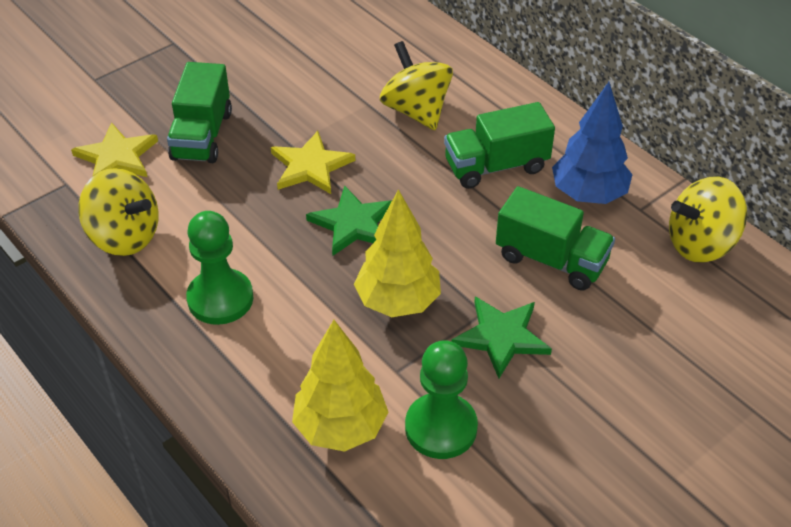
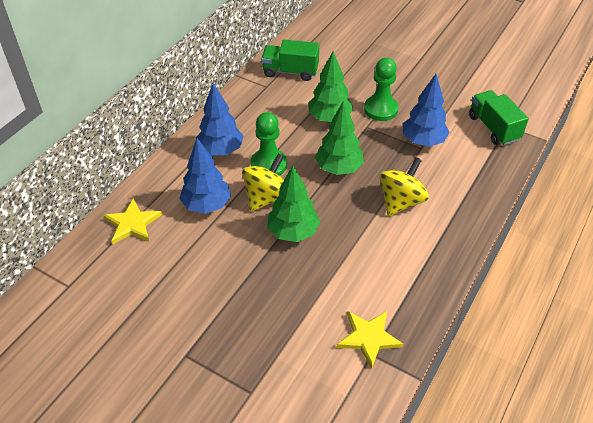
blue tree: 1 -> 3
green star: 2 -> 0
green tree: 0 -> 3
green truck: 3 -> 2
yellow spinning top: 3 -> 2
yellow tree: 2 -> 0

